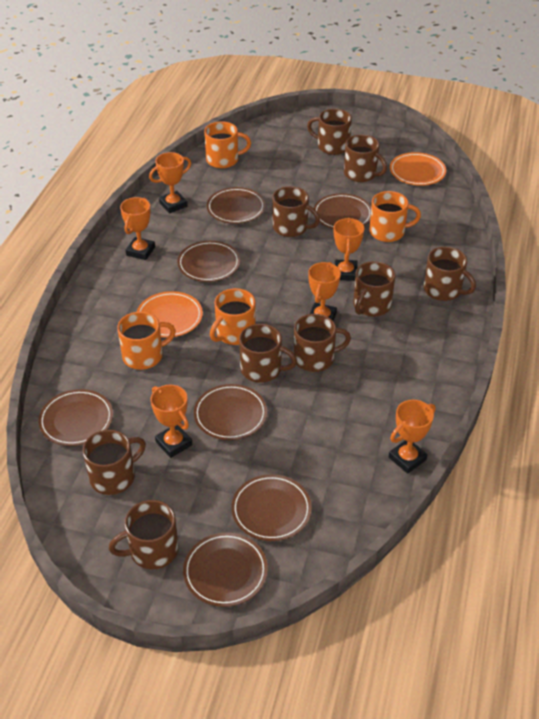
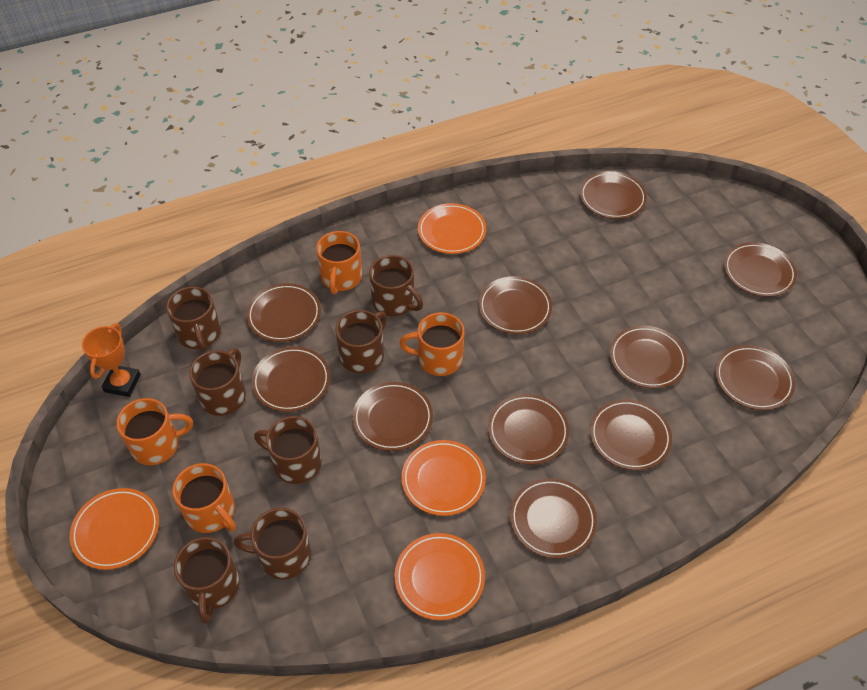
brown mug: 9 -> 7
brown plate: 7 -> 11
orange plate: 2 -> 4
orange trophy: 6 -> 1

